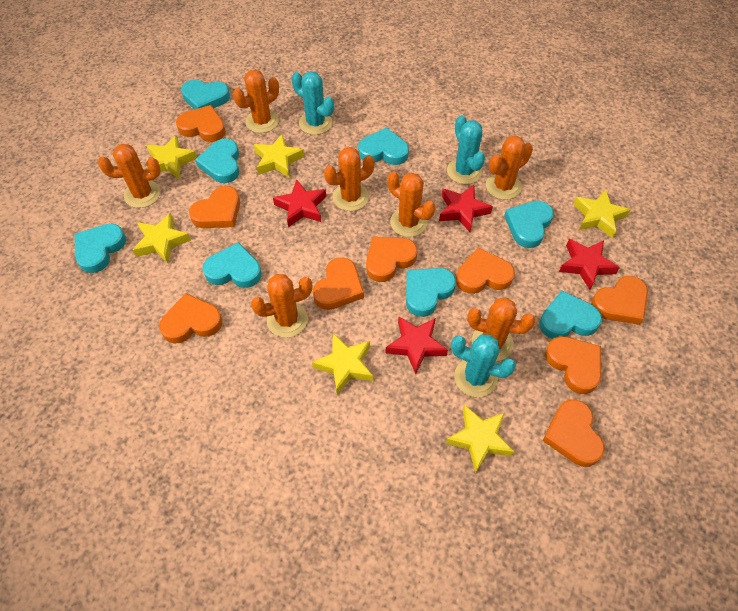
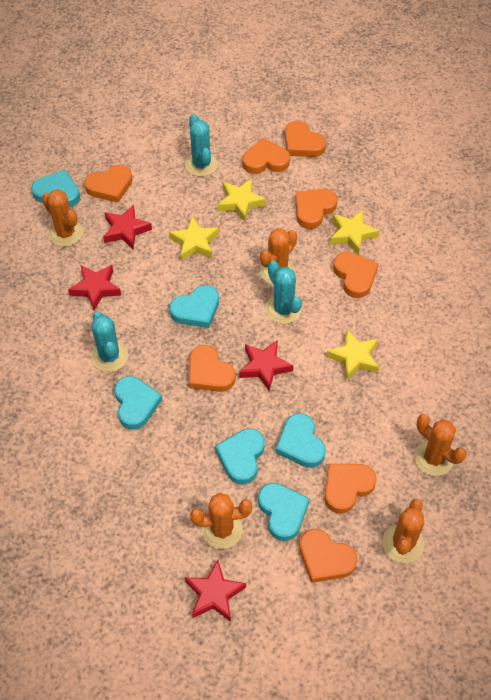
orange cactus: 7 -> 5
orange heart: 9 -> 8
turquoise heart: 8 -> 6
yellow star: 6 -> 4

